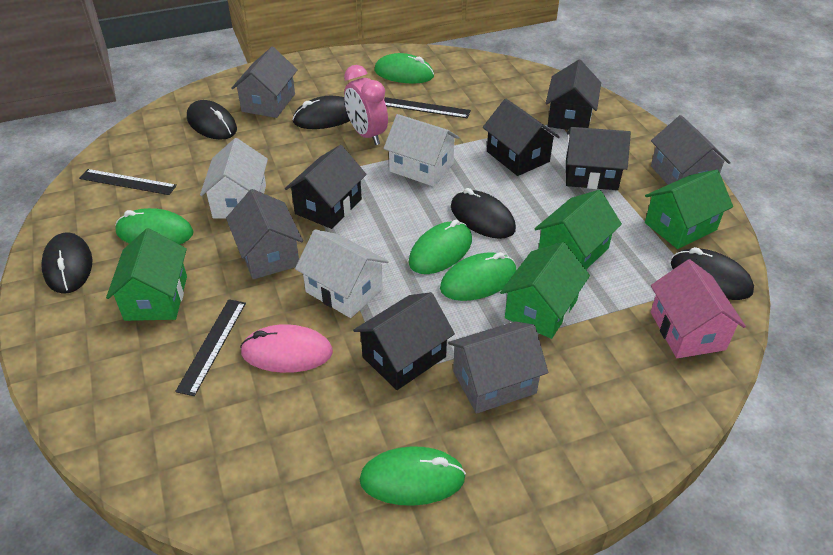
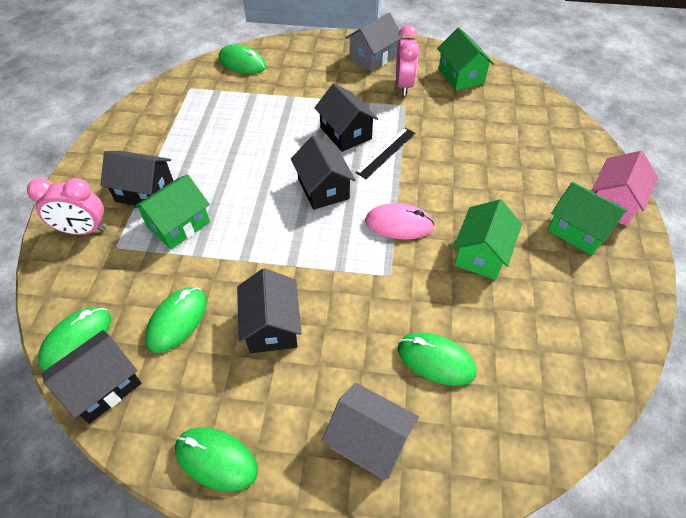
black mouse: 5 -> 0
black ruler: 3 -> 1
grey house: 4 -> 2
pink clock: 1 -> 2
white house: 3 -> 0

